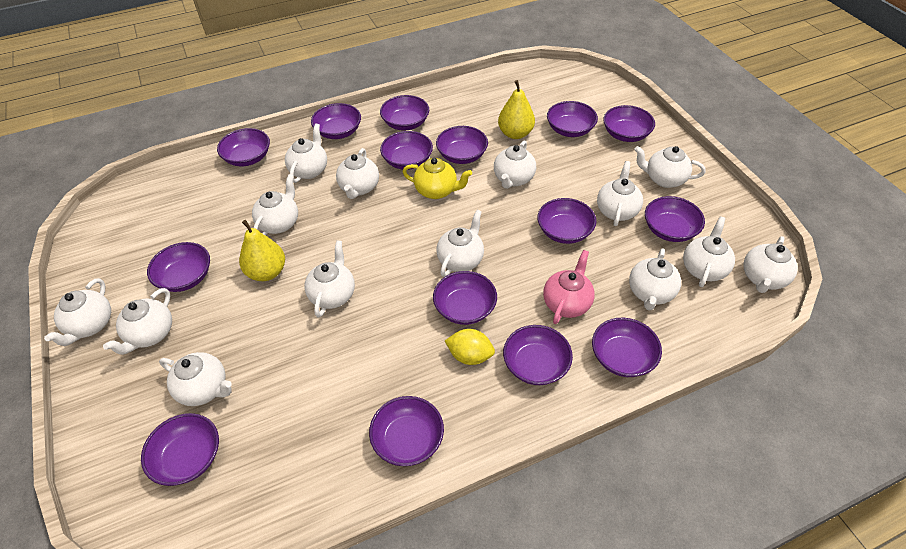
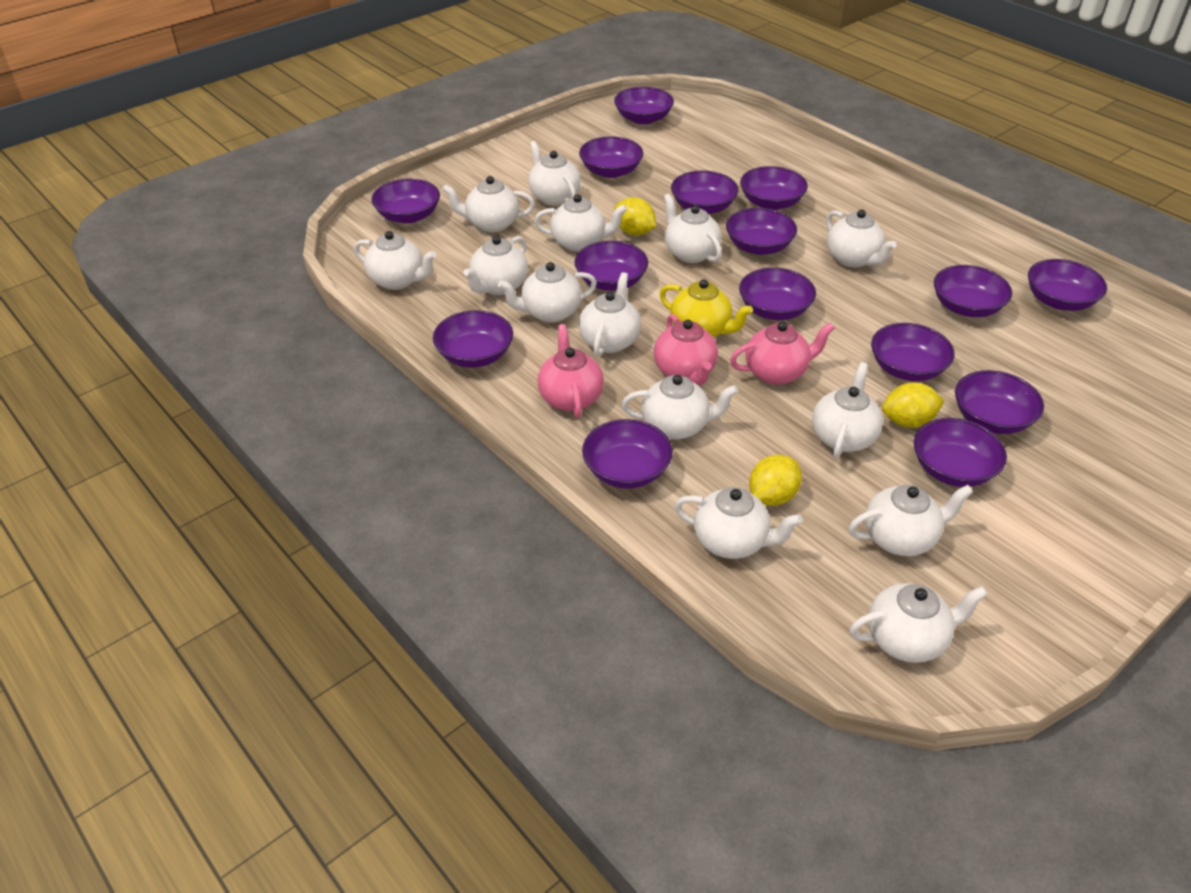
pink teapot: 1 -> 3
yellow lemon: 1 -> 3
yellow pear: 2 -> 0

